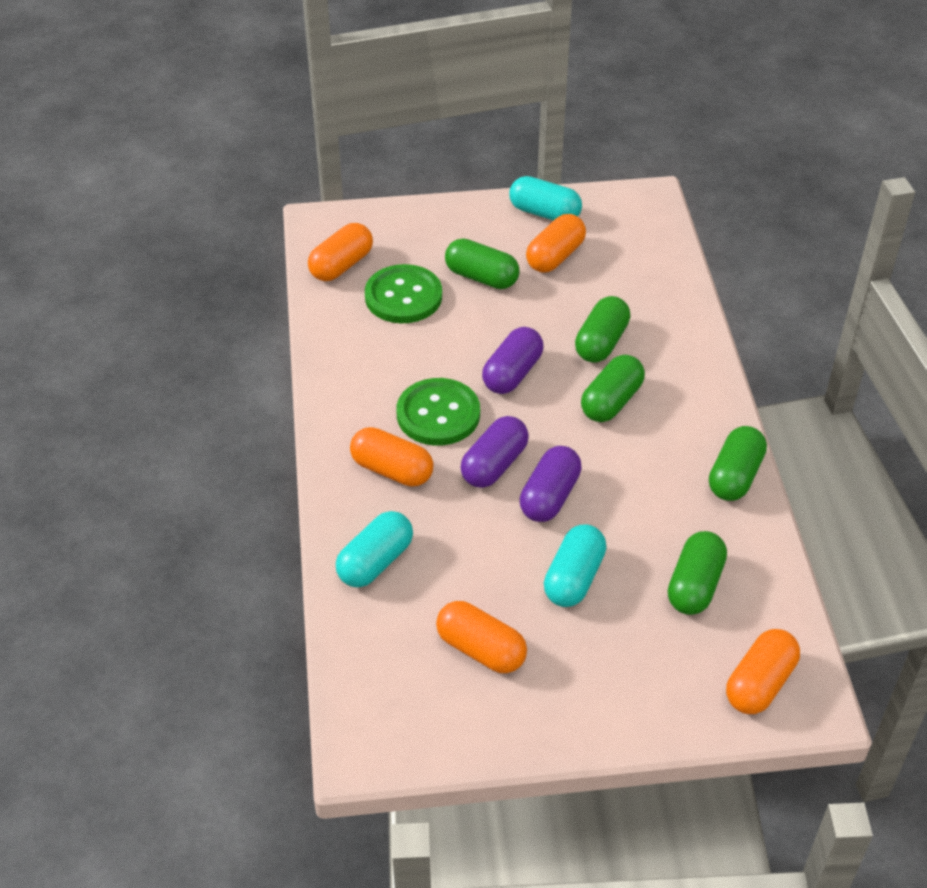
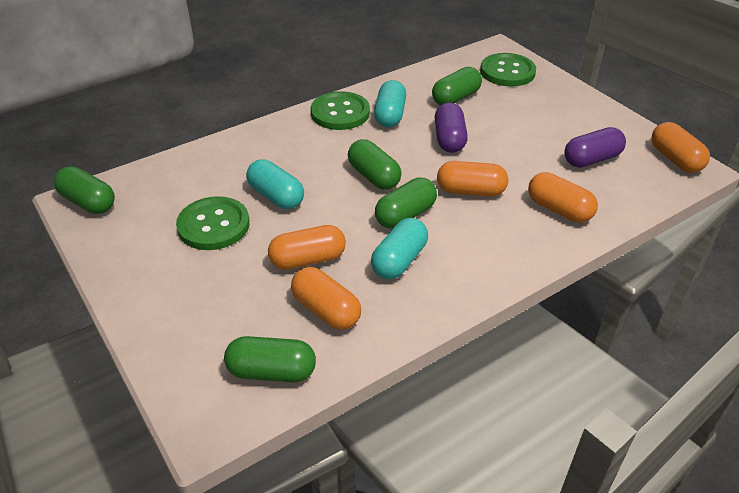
green button: 2 -> 3
purple capsule: 3 -> 2

